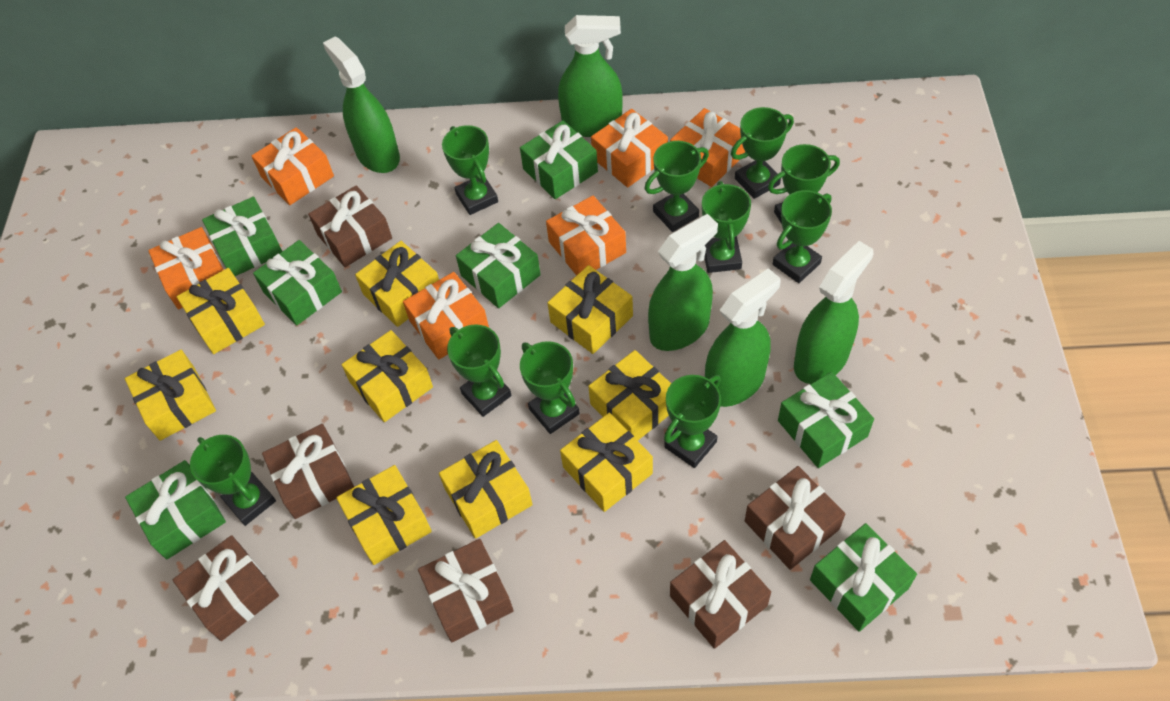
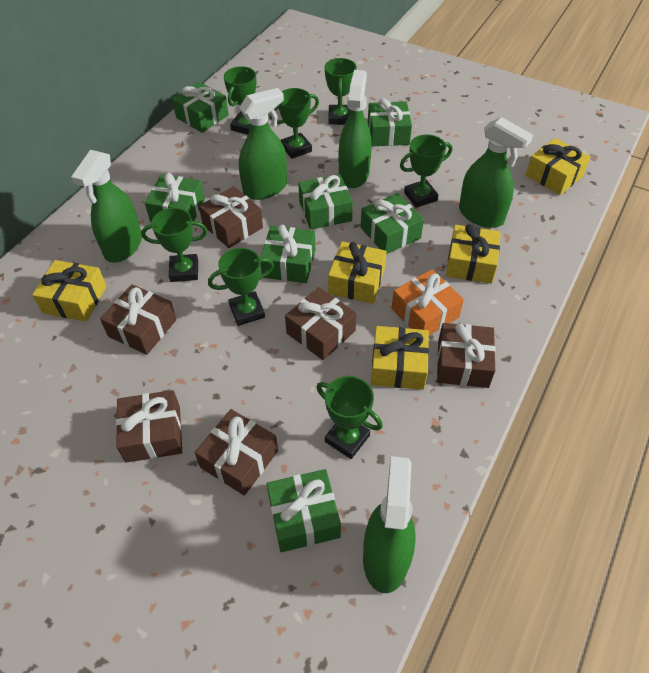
green trophy: 10 -> 7
orange gift: 6 -> 1
yellow gift: 9 -> 5

